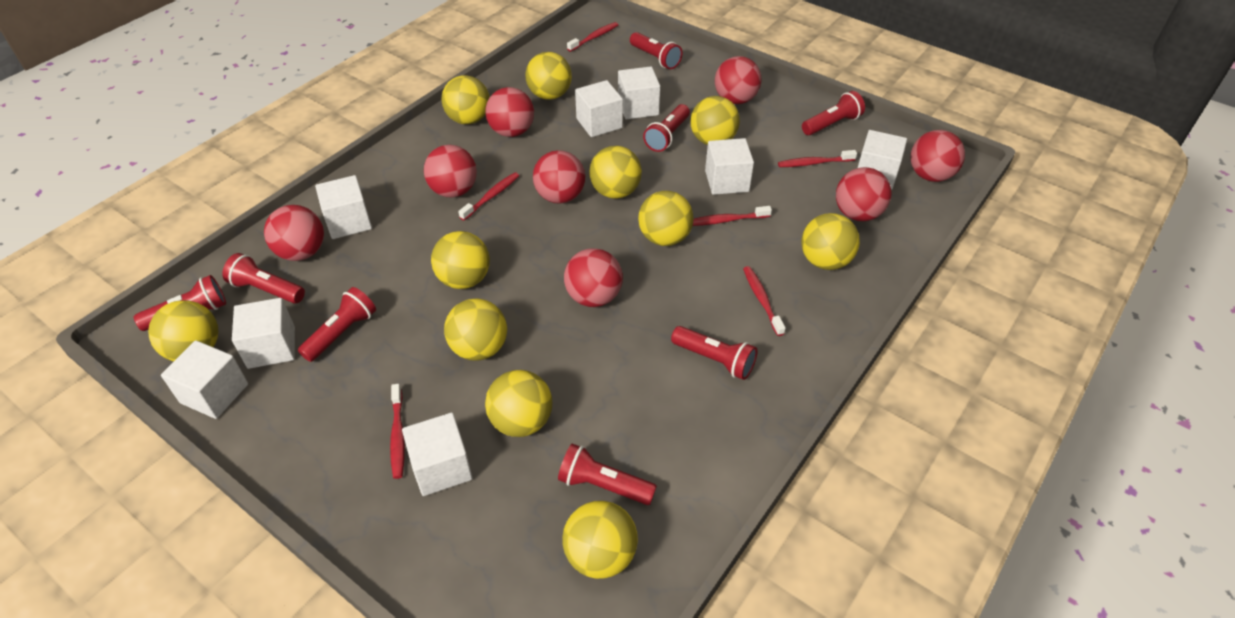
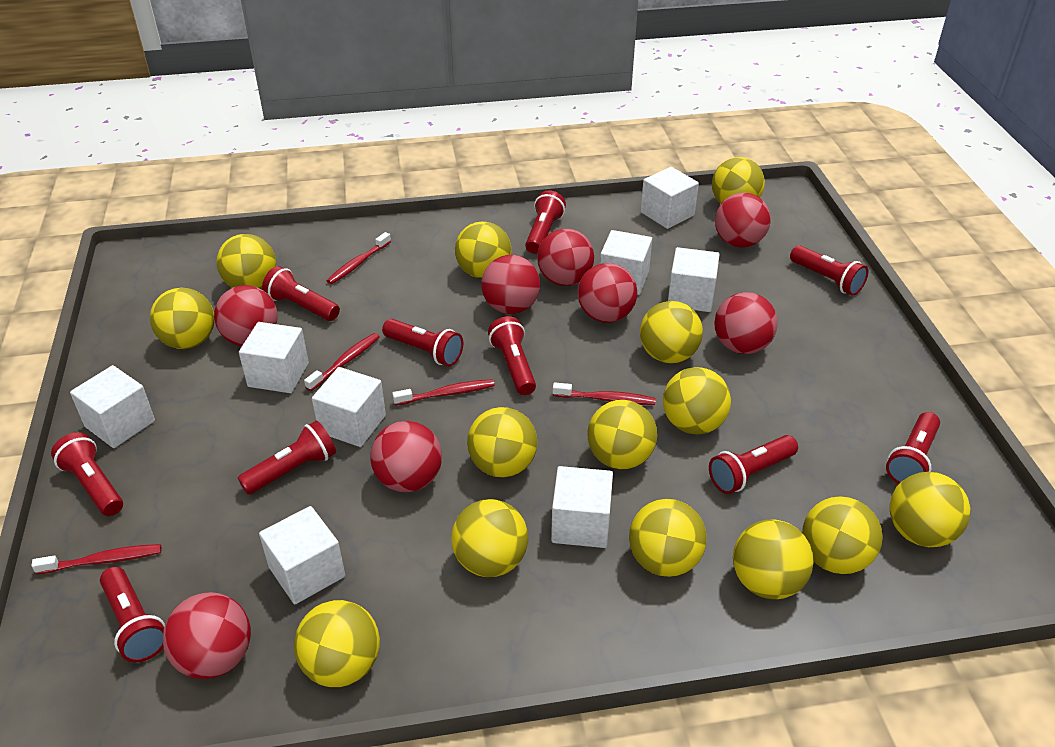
red flashlight: 8 -> 10
red toothbrush: 6 -> 5
yellow ball: 11 -> 14

